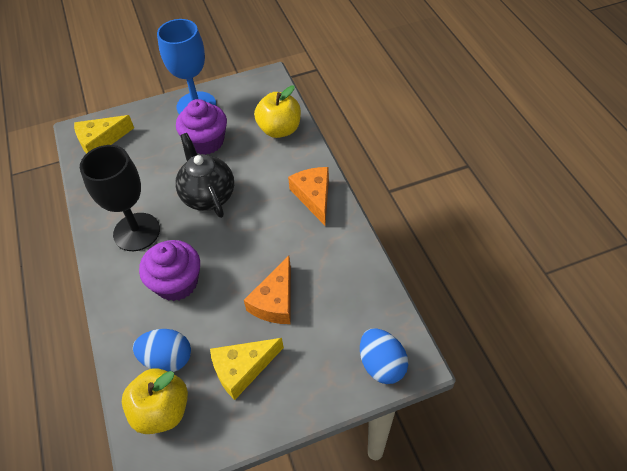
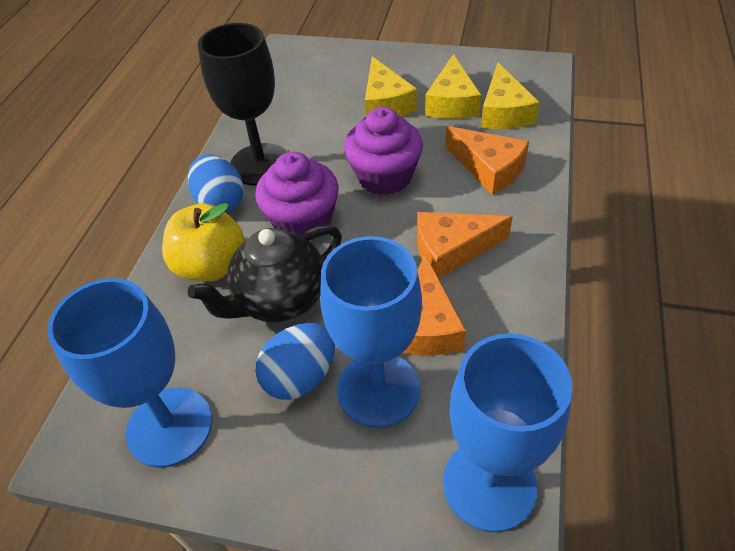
blue goblet: 1 -> 3
orange cheese: 2 -> 3
yellow apple: 2 -> 1
yellow cheese: 2 -> 3

